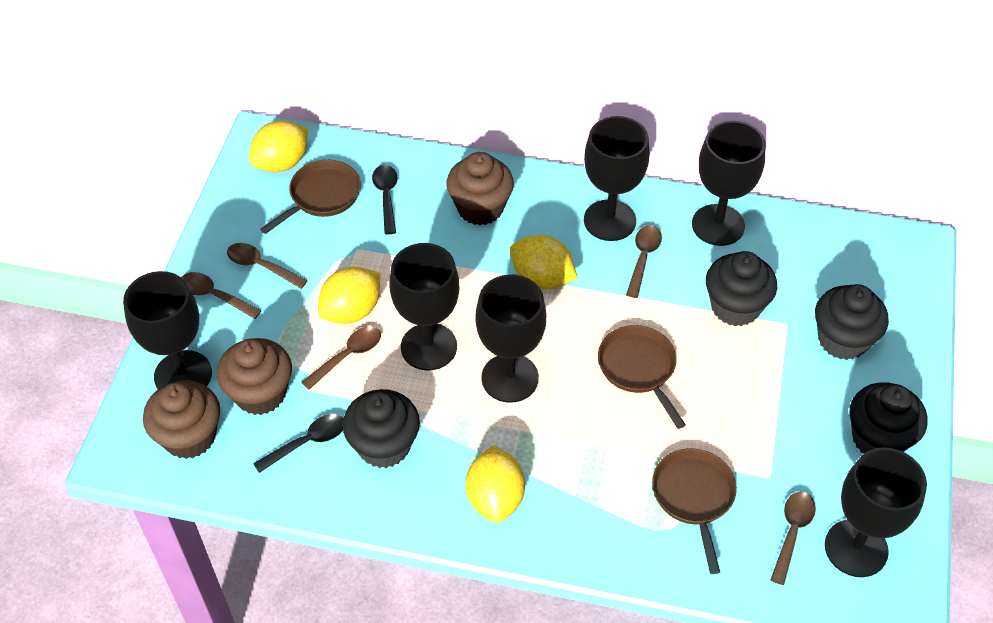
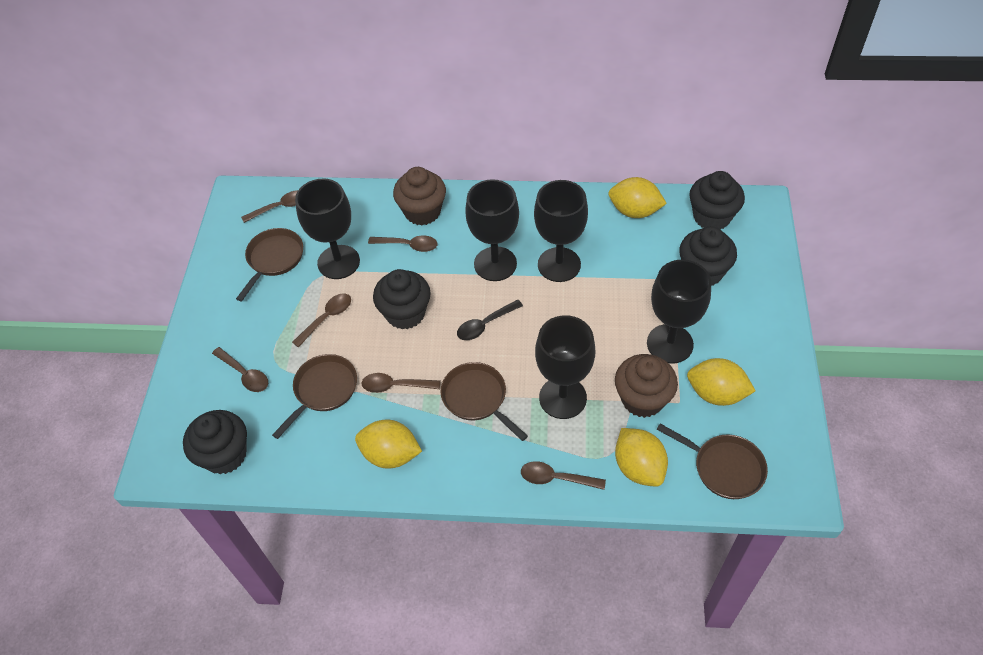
black goblet: 6 -> 5
black spoon: 2 -> 1
brown cupcake: 3 -> 2
brown pan: 3 -> 4
brown spoon: 5 -> 6

